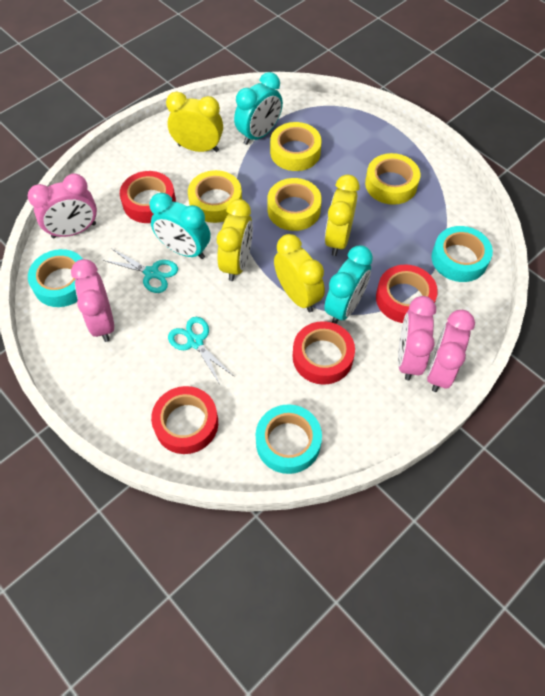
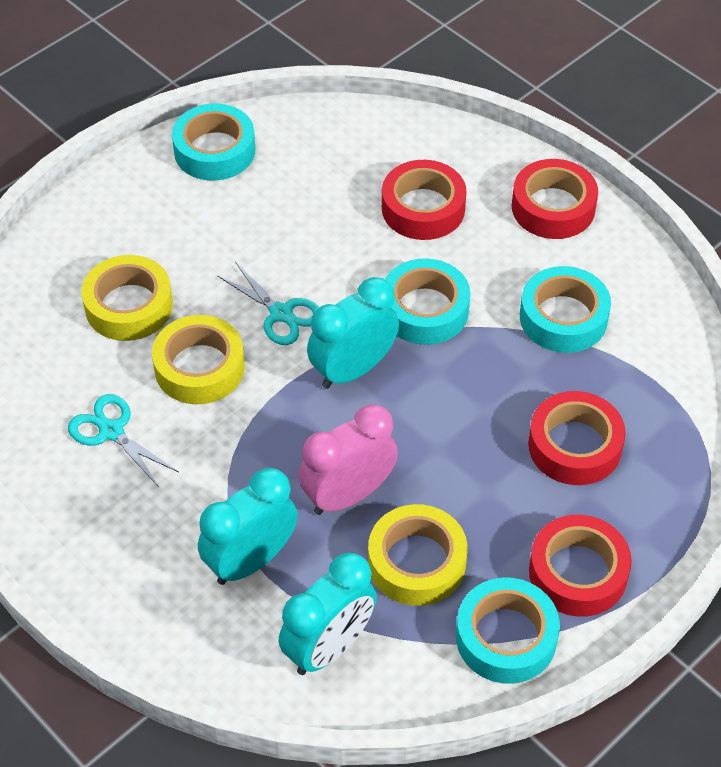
pink clock: 4 -> 1
turquoise tape: 3 -> 4
yellow clock: 4 -> 0
yellow tape: 4 -> 3

